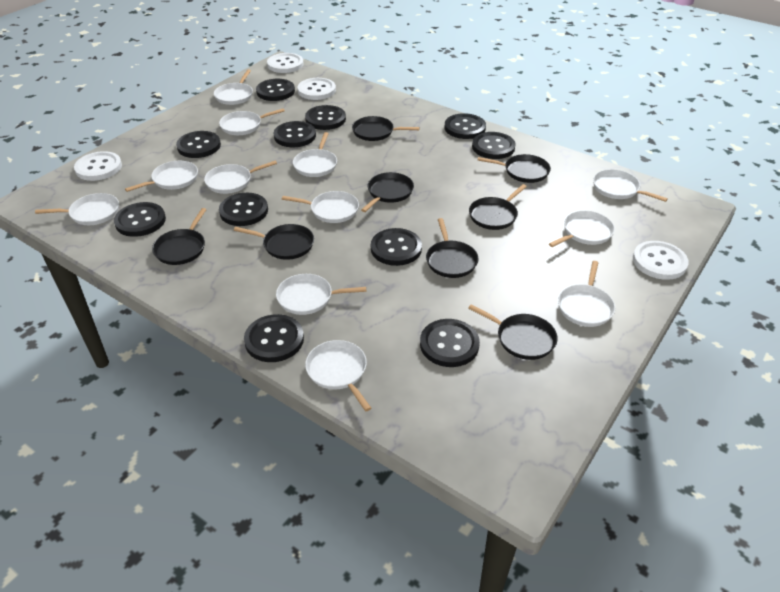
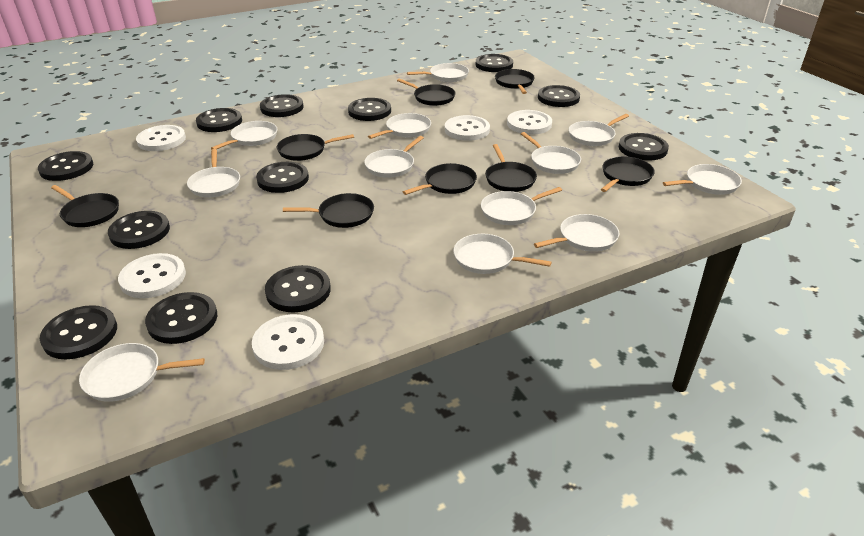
black button: 11 -> 12
white button: 4 -> 5

